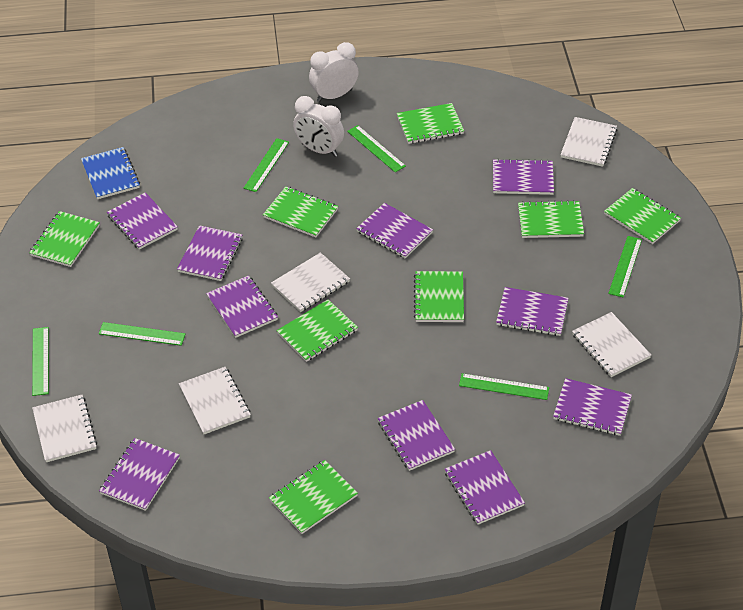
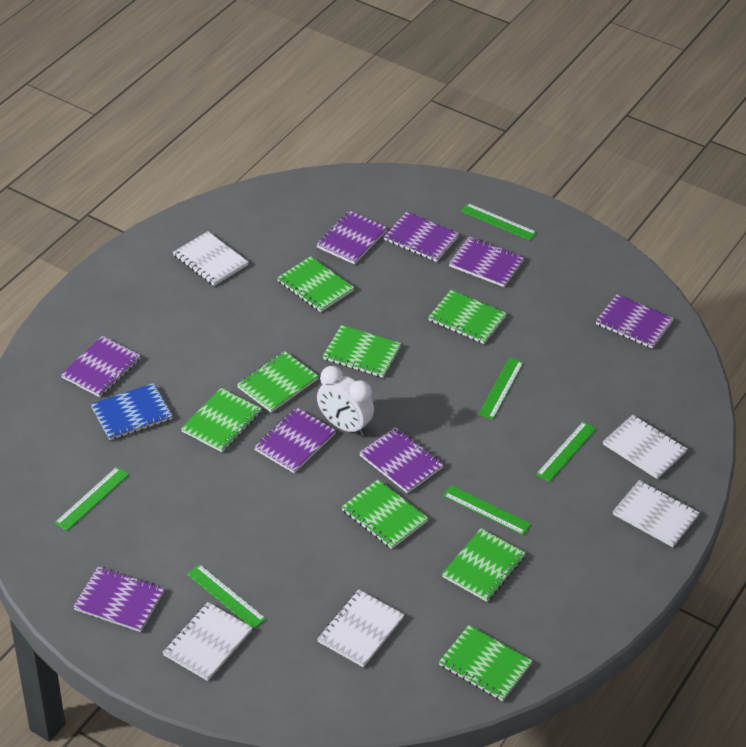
purple notebook: 10 -> 8
white clock: 2 -> 1

